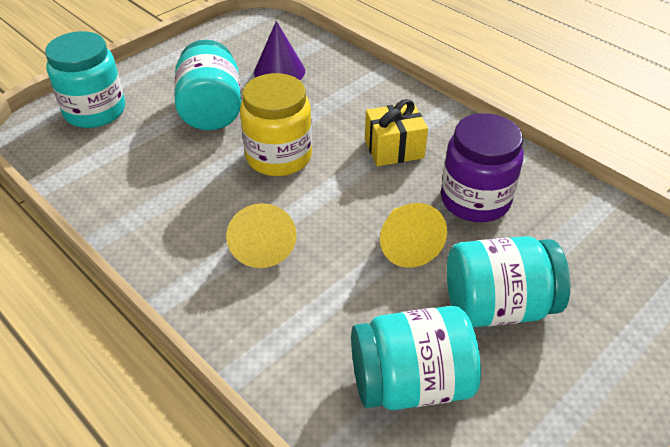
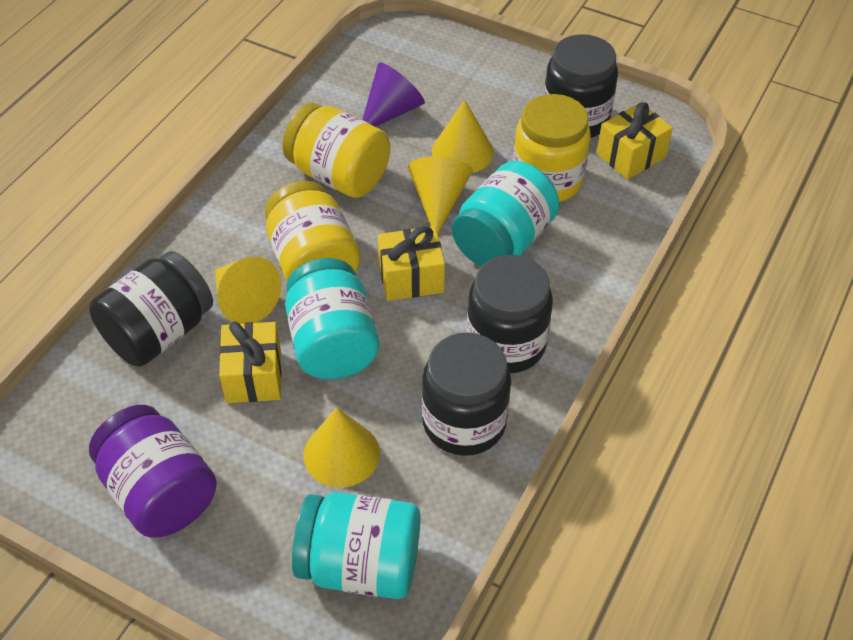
black jar: 0 -> 4
turquoise jar: 4 -> 3
yellow cone: 2 -> 4
yellow gift: 1 -> 3
yellow jar: 1 -> 3

